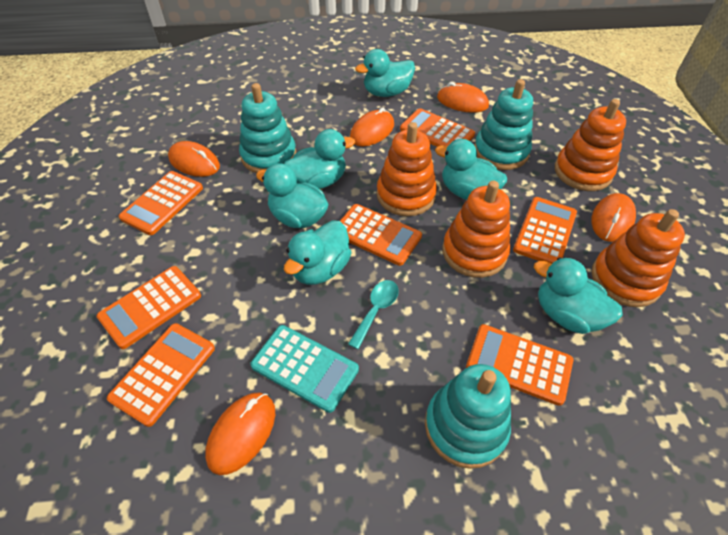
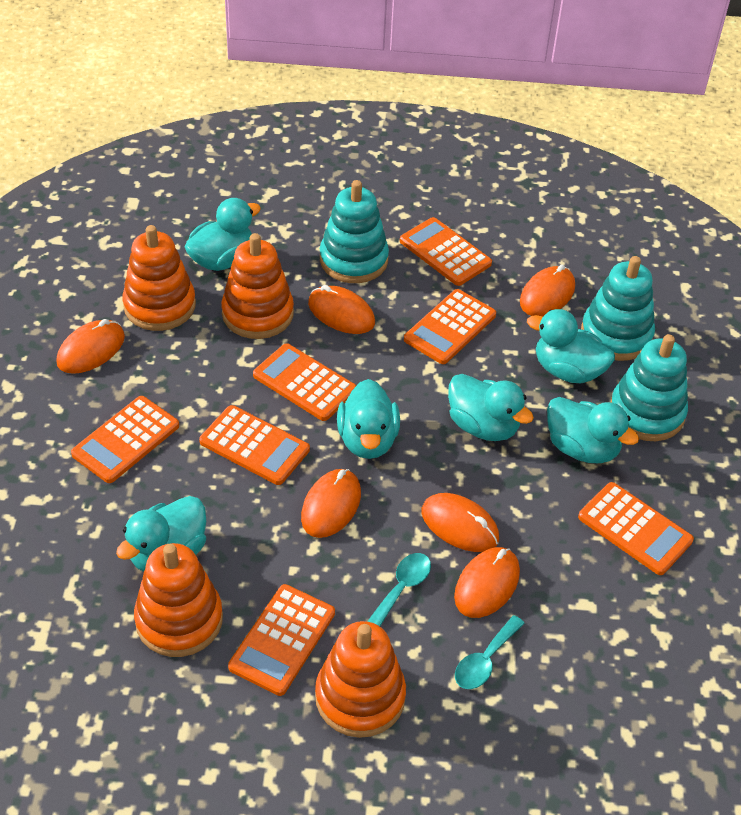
orange mouse: 5 -> 6
turquoise calculator: 1 -> 0
turquoise spoon: 1 -> 2

